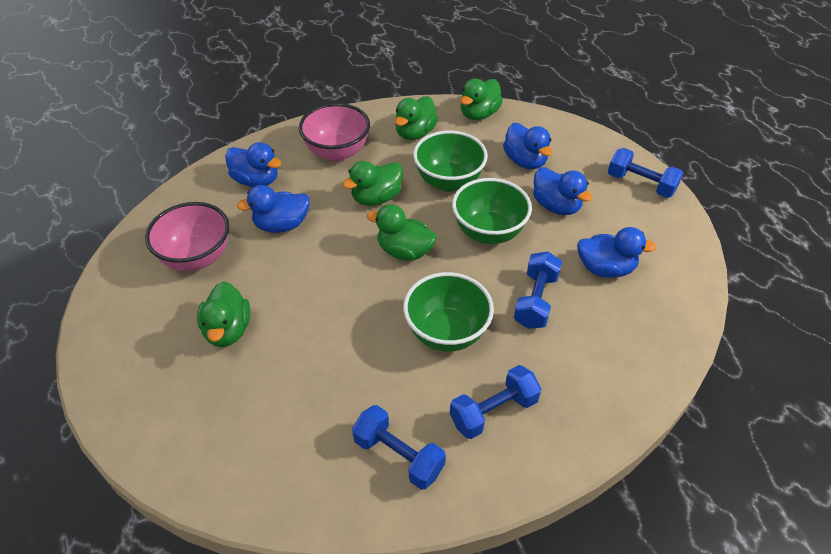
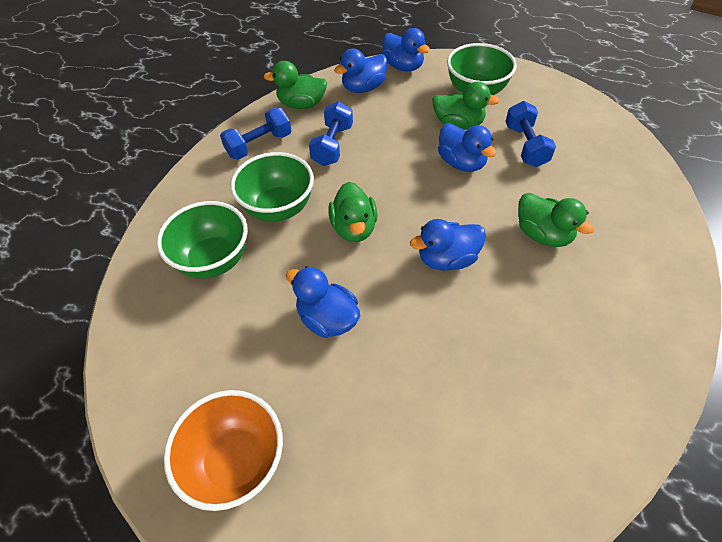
blue dumbbell: 4 -> 3
green duck: 5 -> 4
orange bowl: 0 -> 1
pink bowl: 2 -> 0

